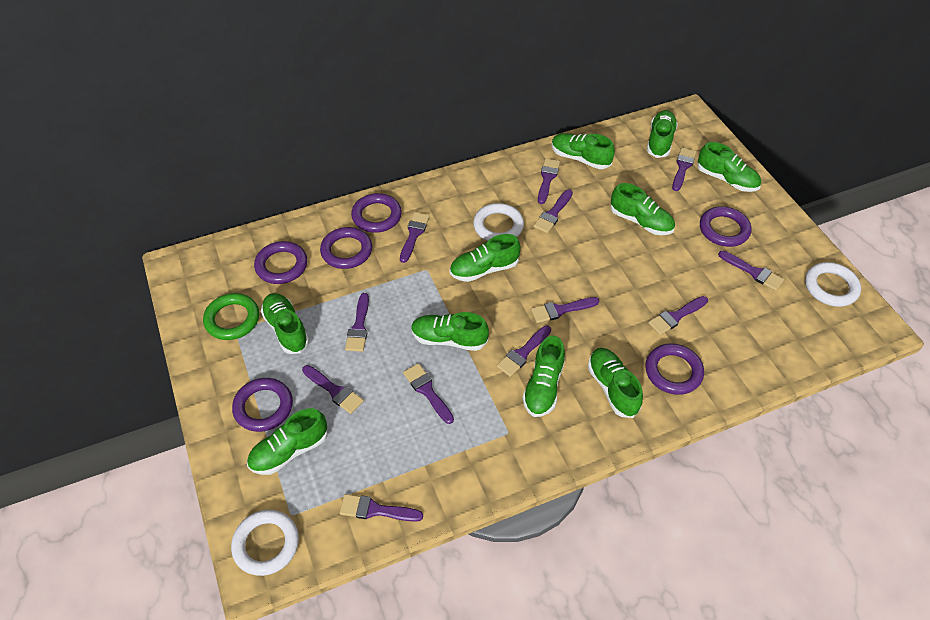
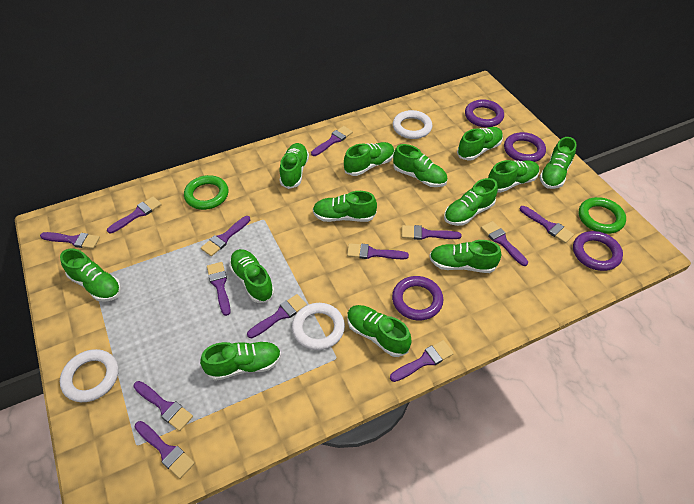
green ring: 1 -> 2
green shoe: 10 -> 13
purple brush: 12 -> 13
purple ring: 6 -> 4

